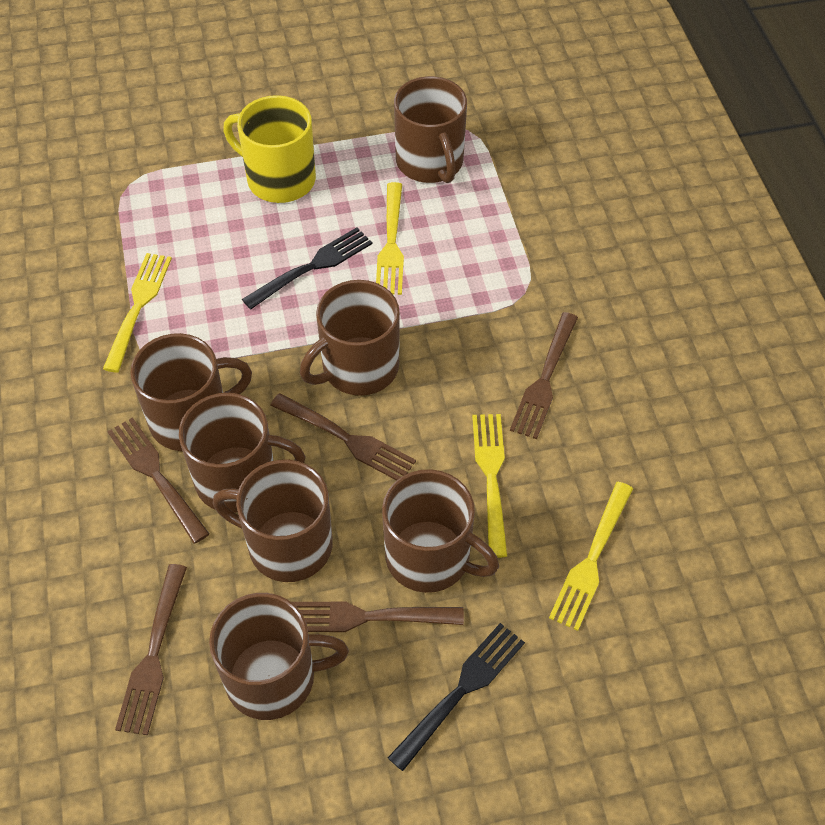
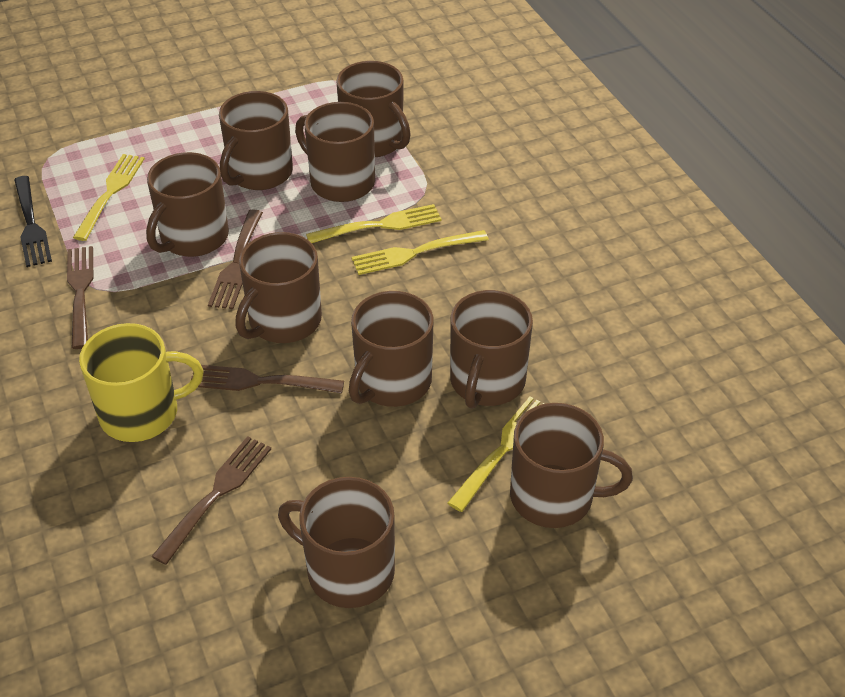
black fork: 2 -> 1
brown fork: 5 -> 4
brown mug: 7 -> 9

